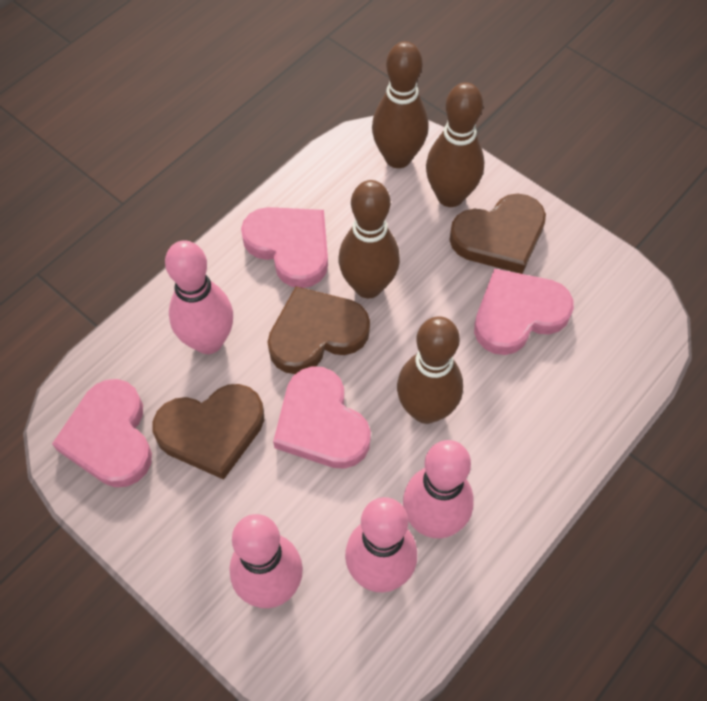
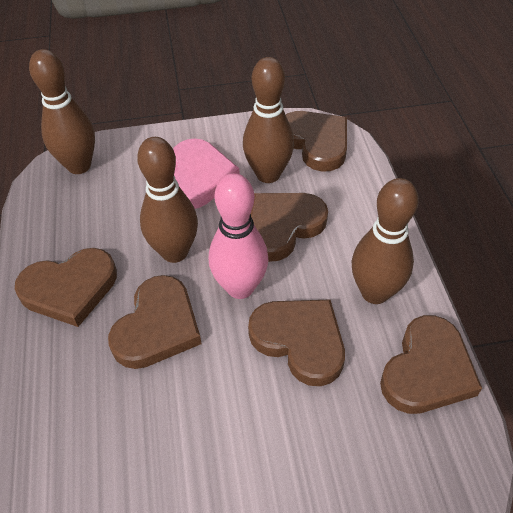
brown heart: 3 -> 6
pink bowling pin: 4 -> 1
pink heart: 4 -> 1

